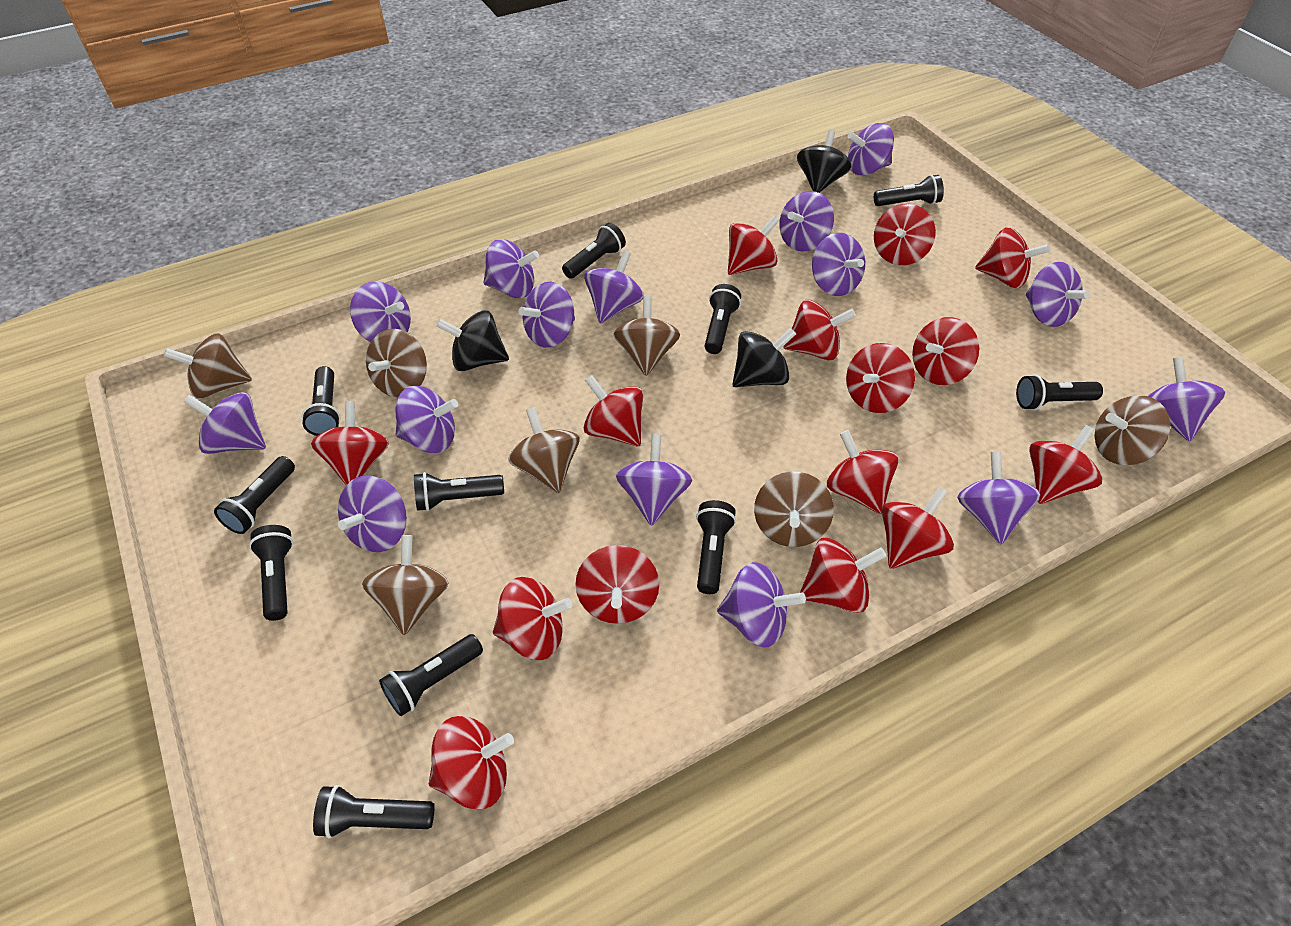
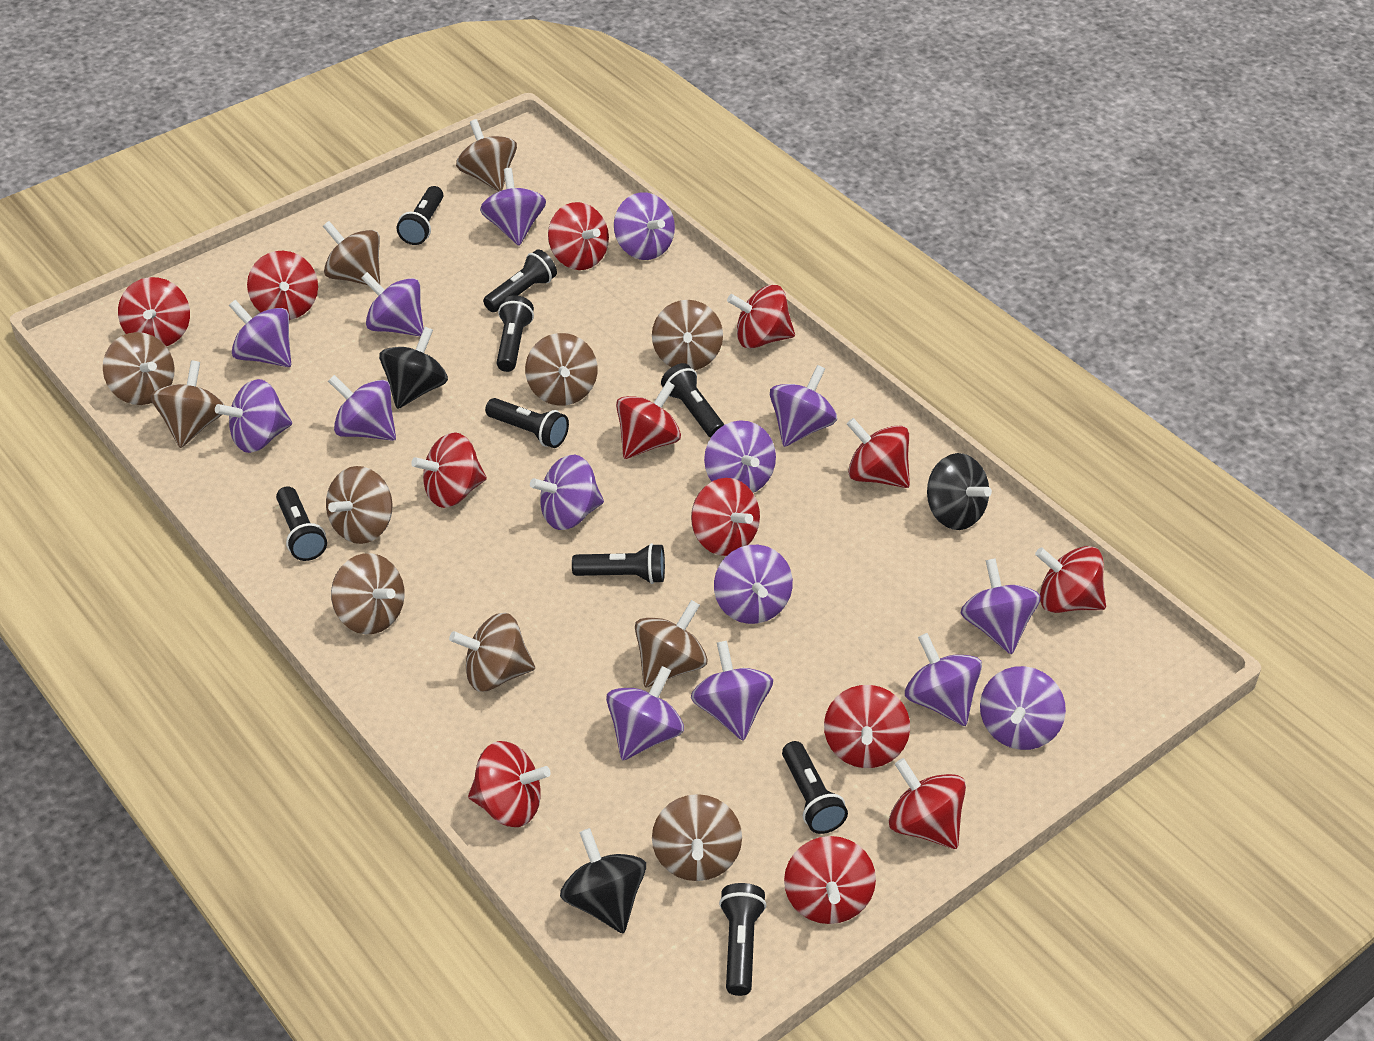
black flashlight: 11 -> 9
brown spinning top: 7 -> 11
red spinning top: 15 -> 13

